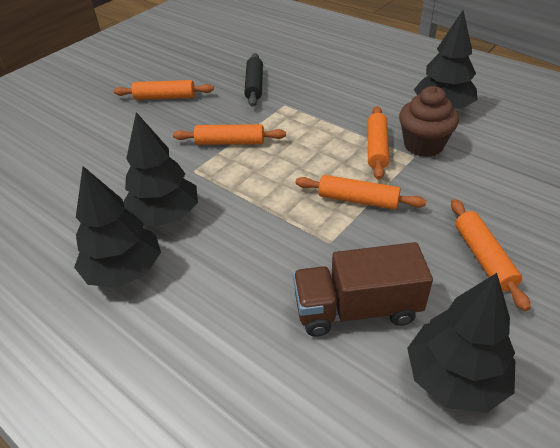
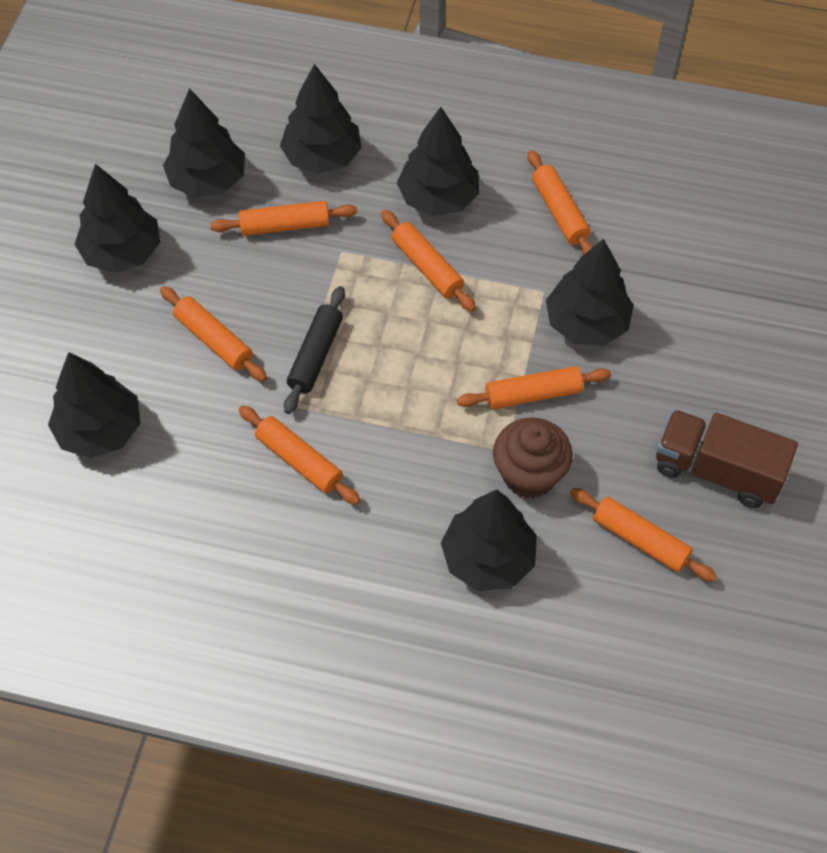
black tree: 4 -> 7
orange rolling pin: 5 -> 7

